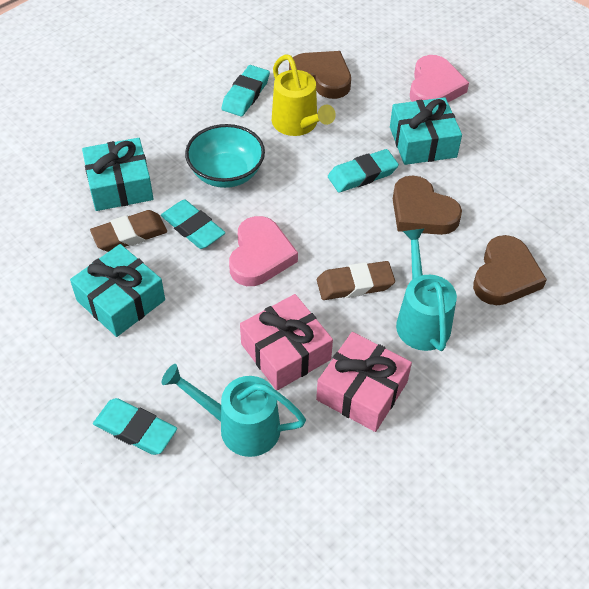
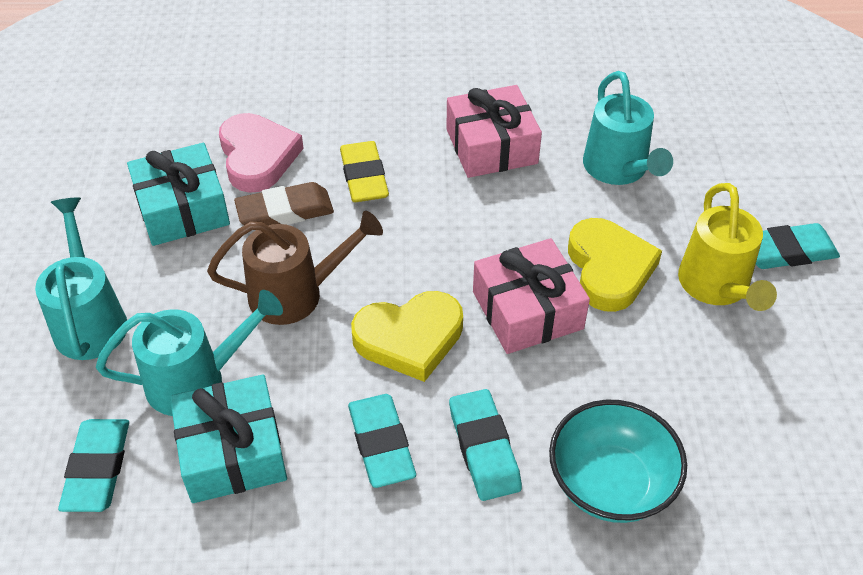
brown eraser: 2 -> 1
brown heart: 3 -> 0
brown watering can: 0 -> 1
pink heart: 2 -> 1
turquoise gift: 3 -> 2
turquoise watering can: 2 -> 3
yellow eraser: 0 -> 1
yellow heart: 0 -> 2

